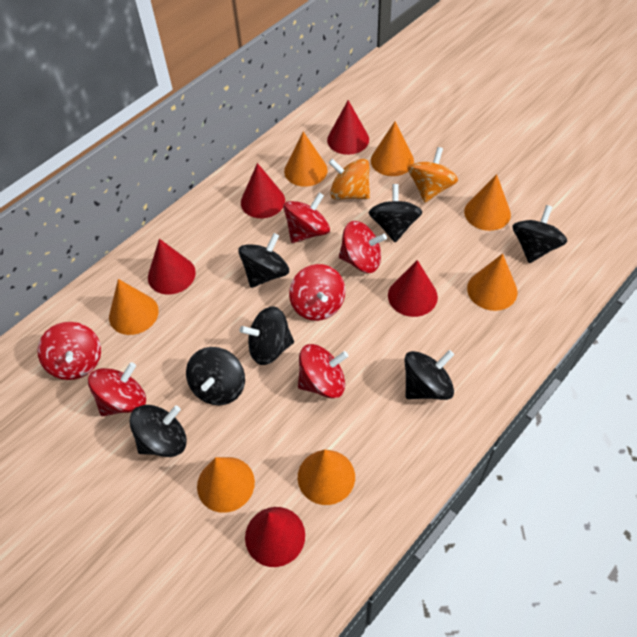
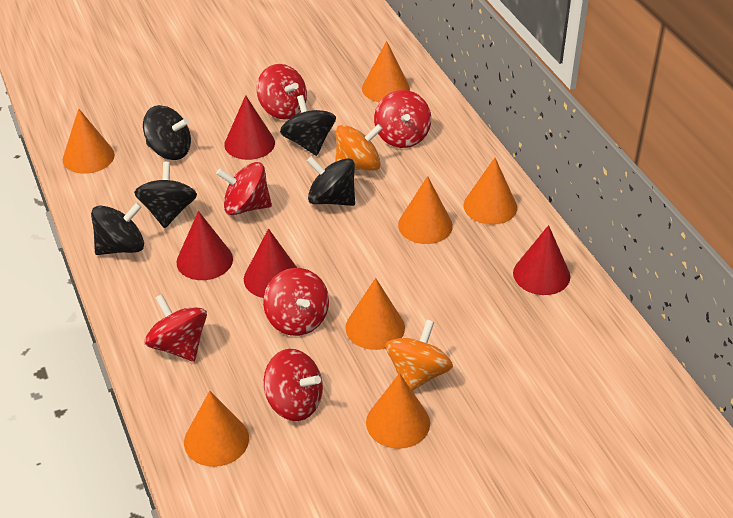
black spinning top: 7 -> 5
red cone: 5 -> 4

